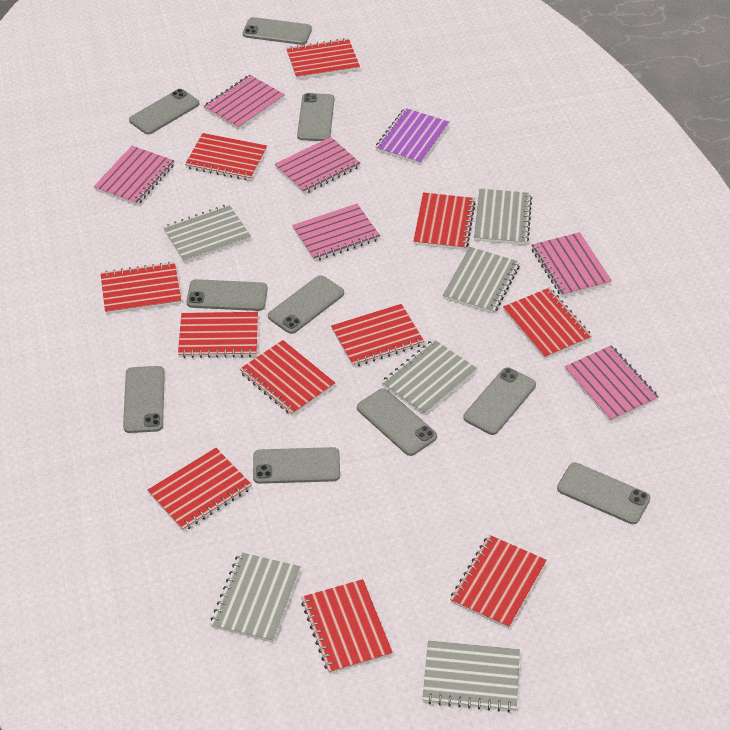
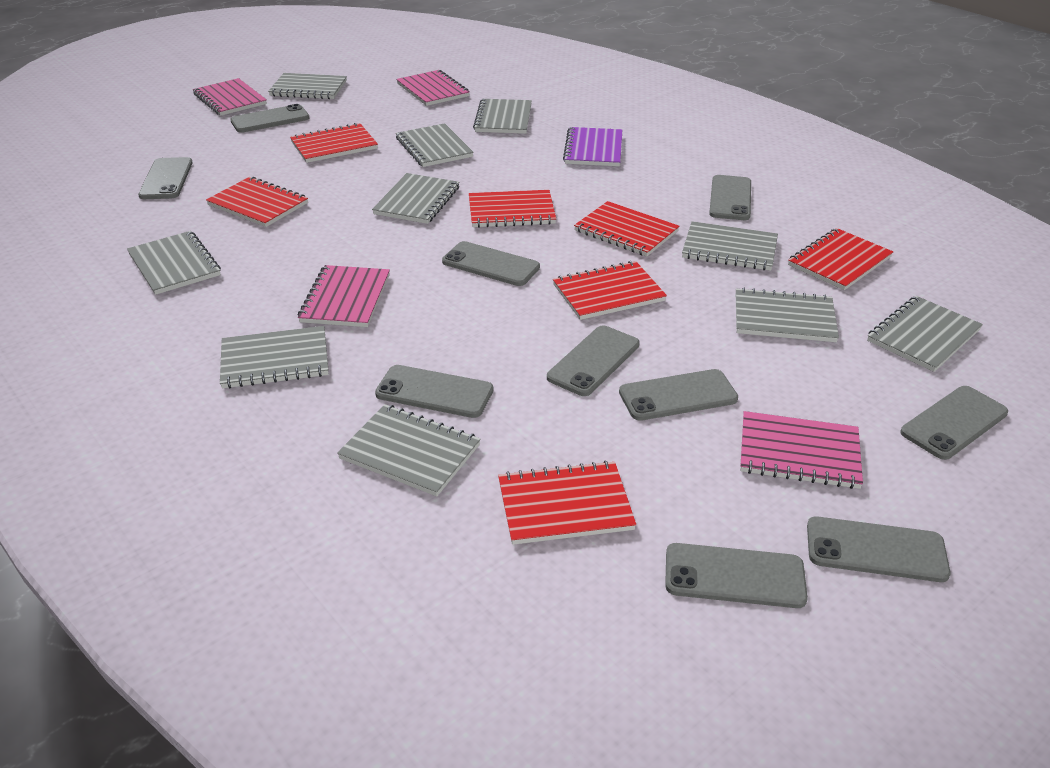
grey notebook: 6 -> 10
pink notebook: 6 -> 4
red notebook: 11 -> 7

